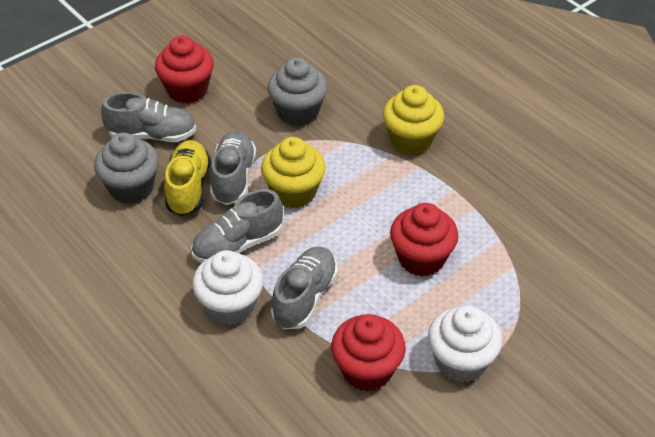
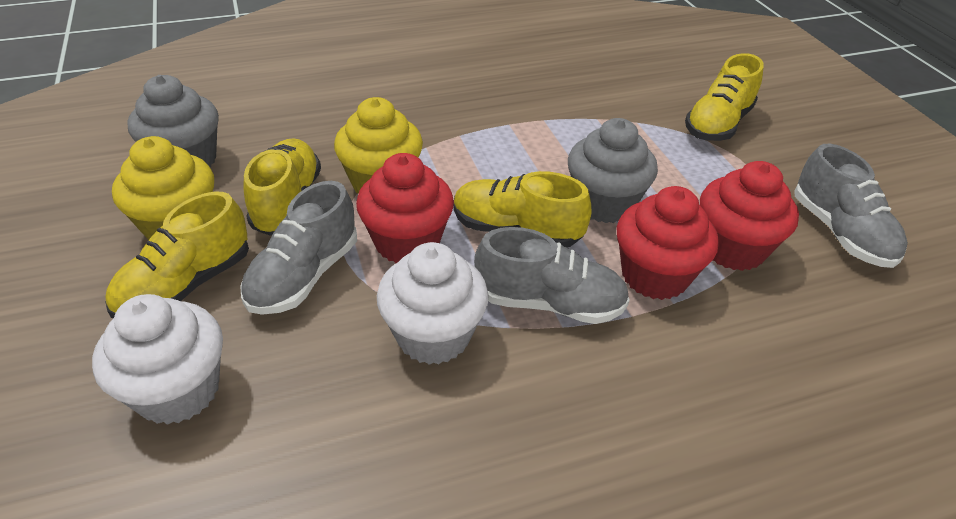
grey shoe: 4 -> 3
yellow shoe: 1 -> 4

